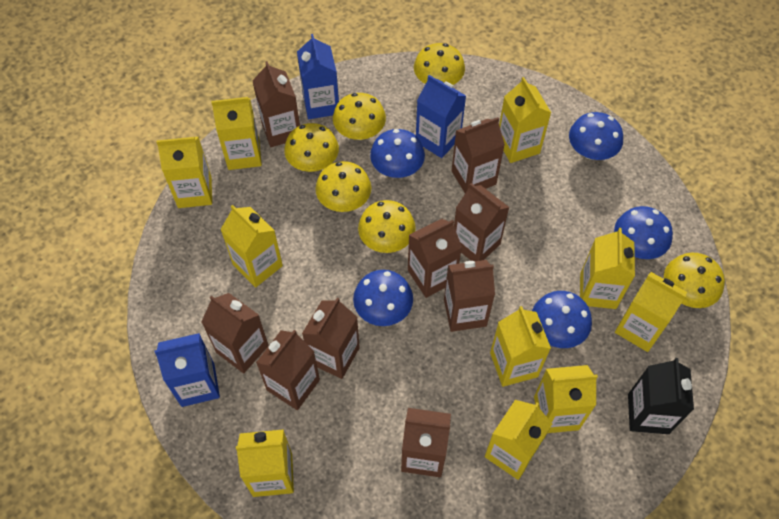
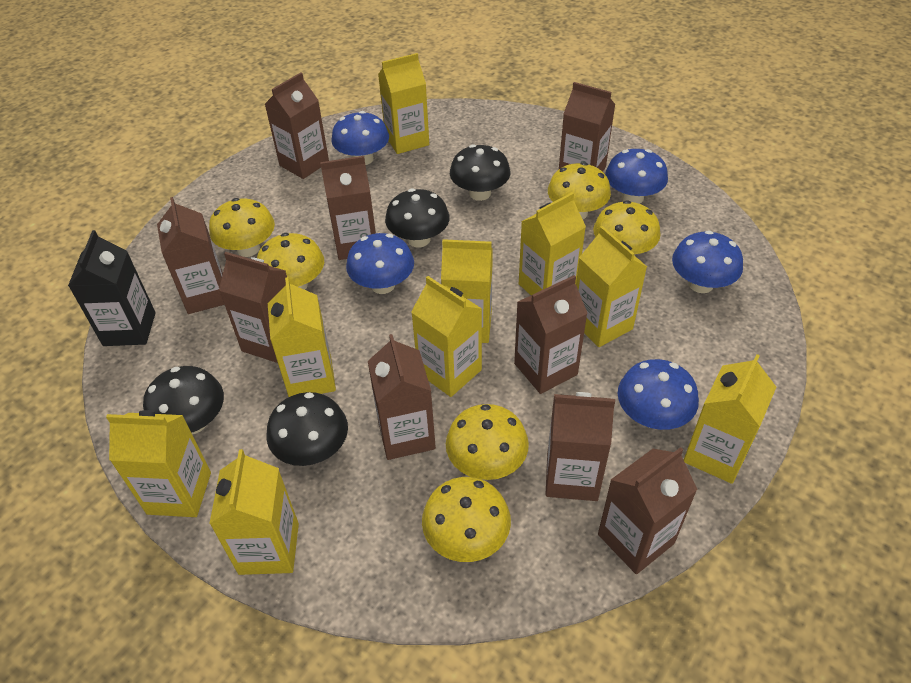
black mushroom: 0 -> 4
blue carton: 3 -> 0
yellow carton: 10 -> 9

